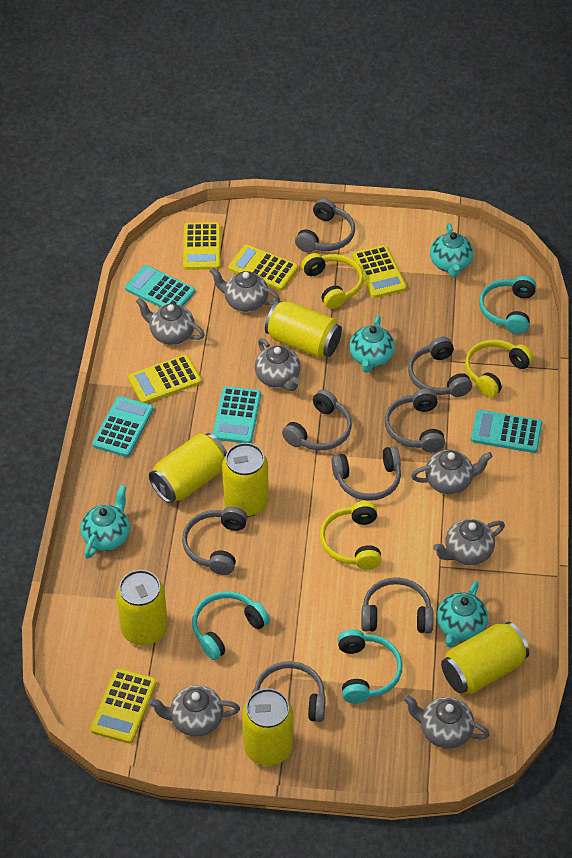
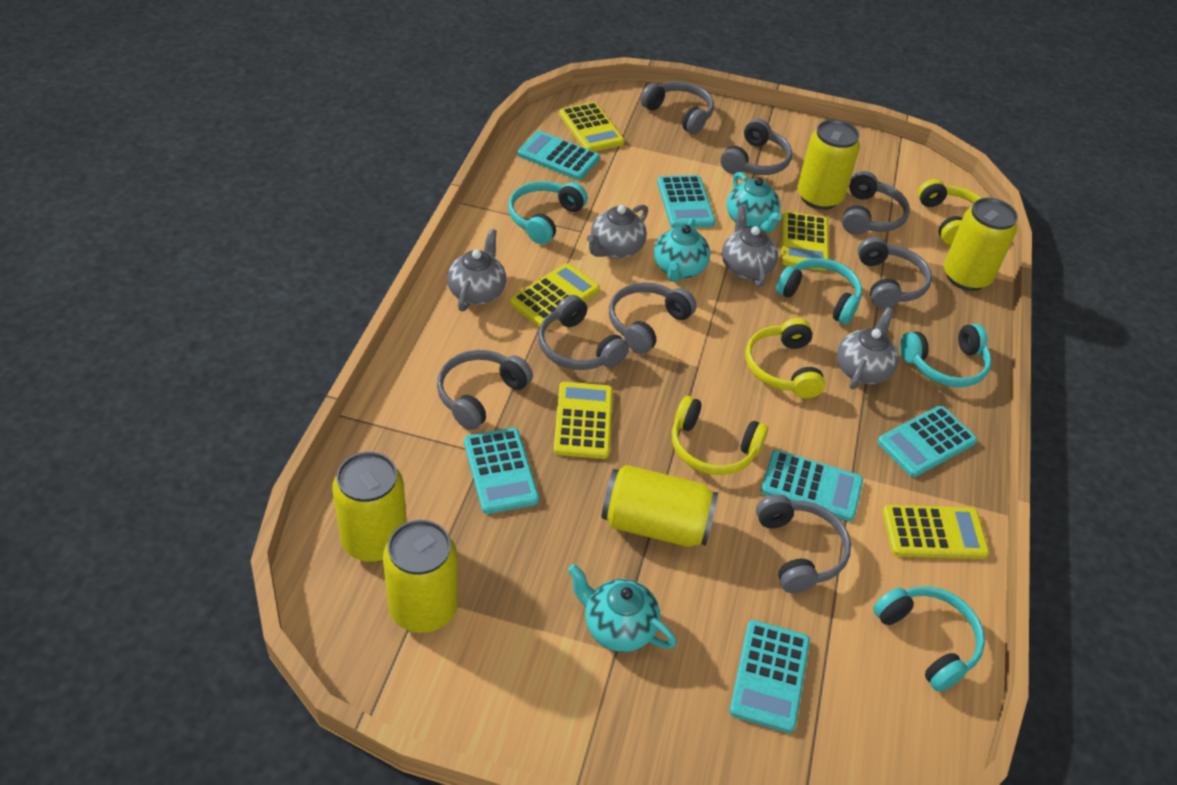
grey teapot: 7 -> 4
turquoise calculator: 4 -> 6
turquoise headphones: 3 -> 4
turquoise teapot: 4 -> 3
yellow can: 6 -> 5

